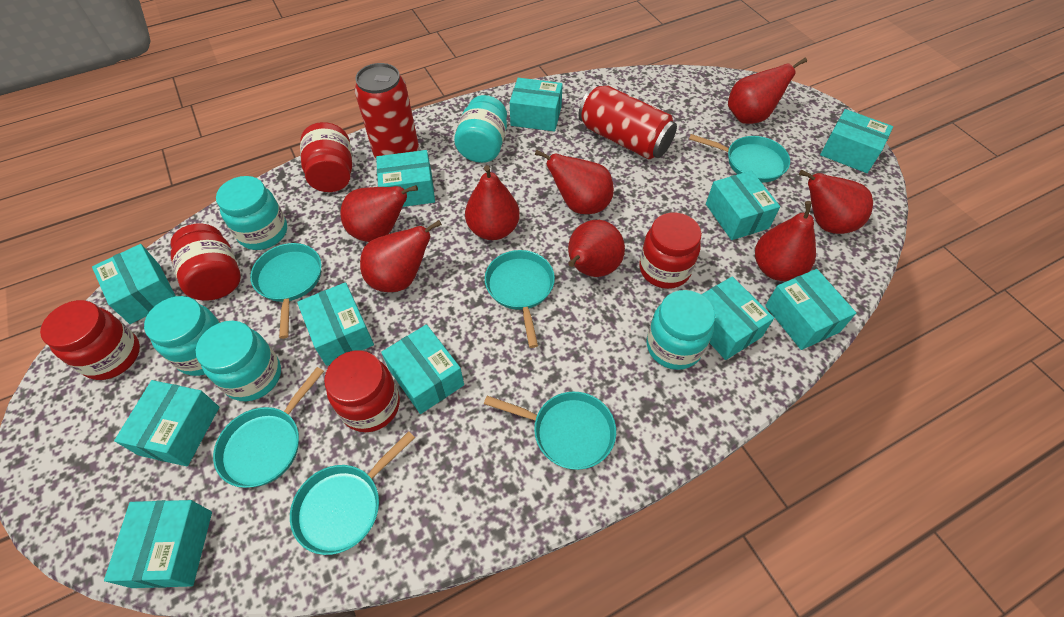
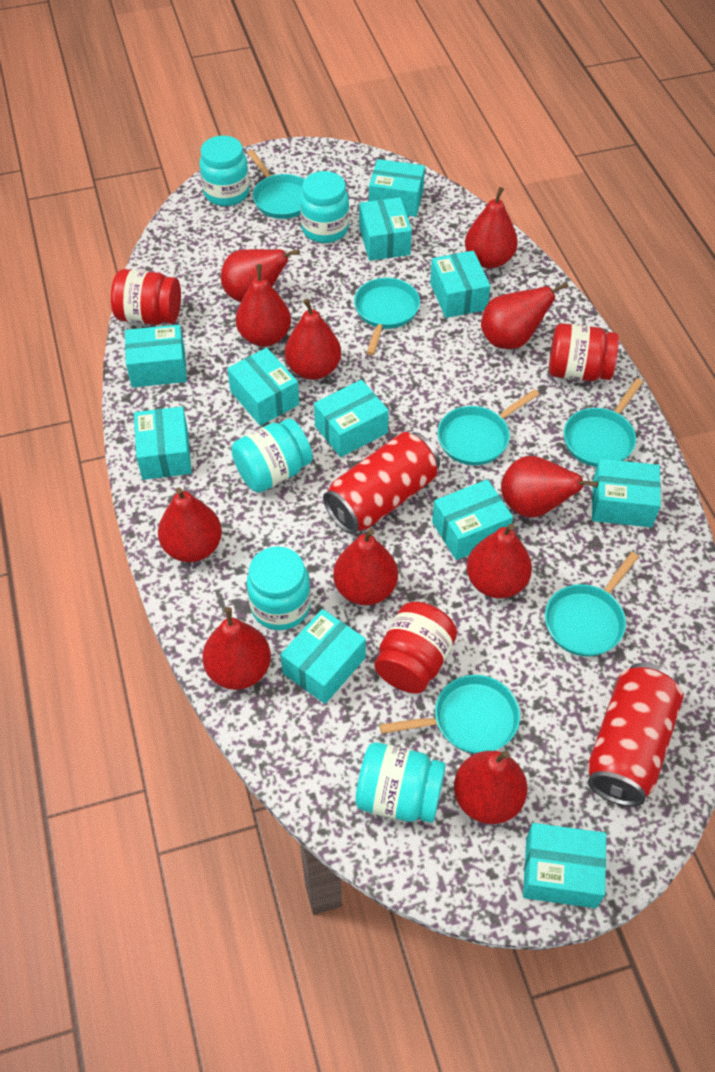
red jar: 5 -> 3
red pear: 8 -> 11

